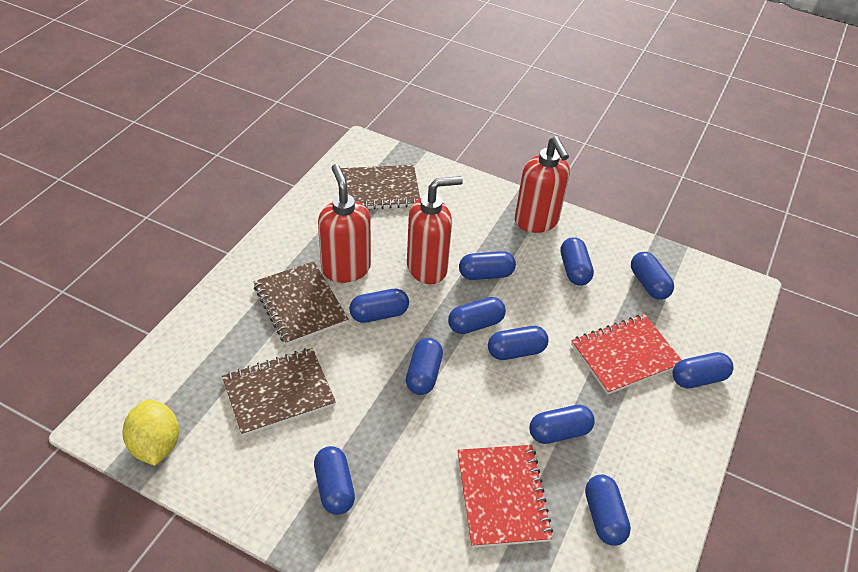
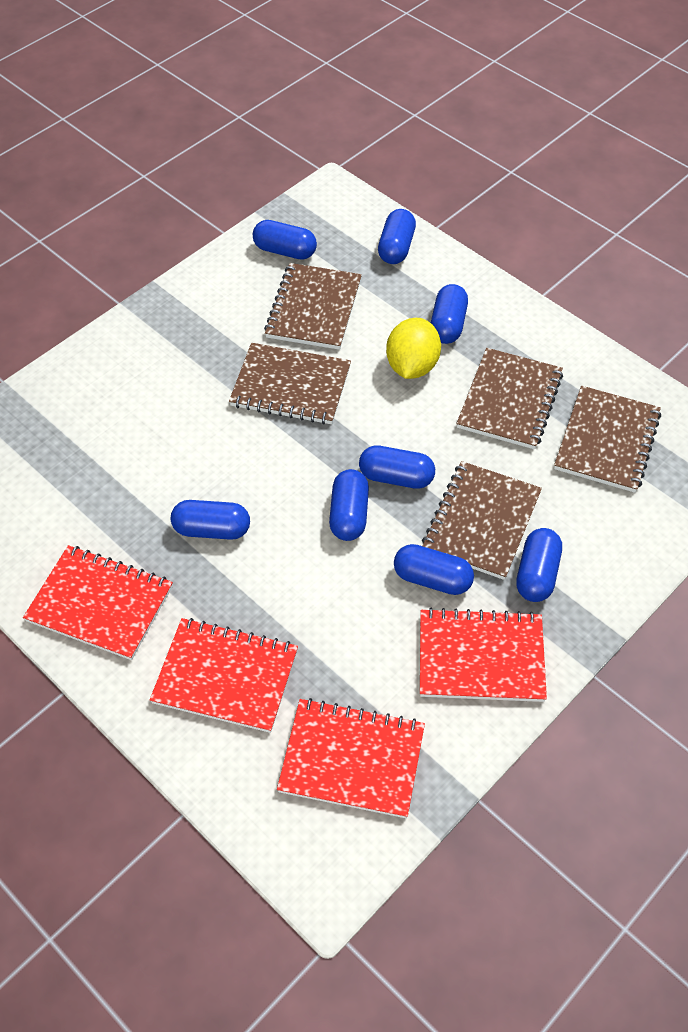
blue capsule: 11 -> 8
brown notebook: 3 -> 5
red notebook: 2 -> 4
red soap dispenser: 3 -> 0

